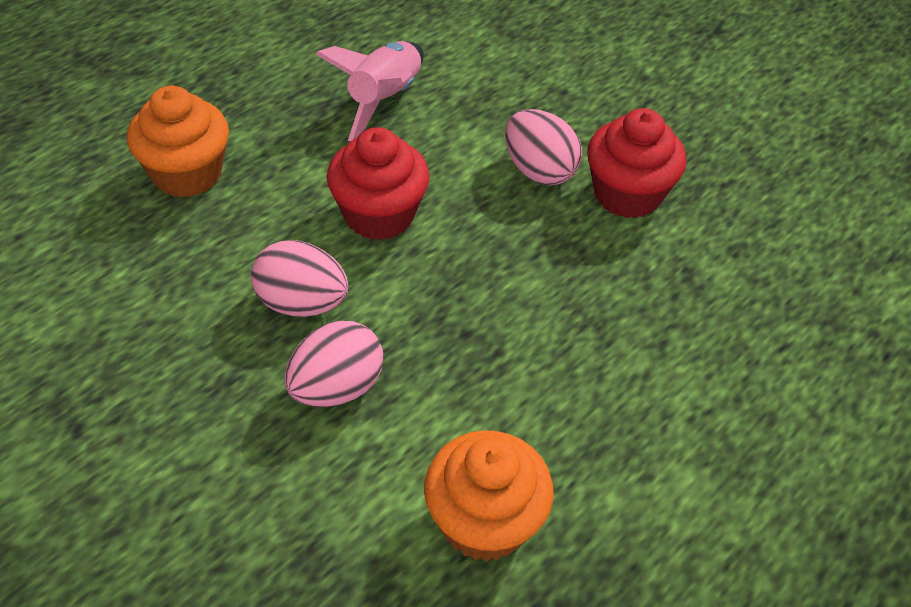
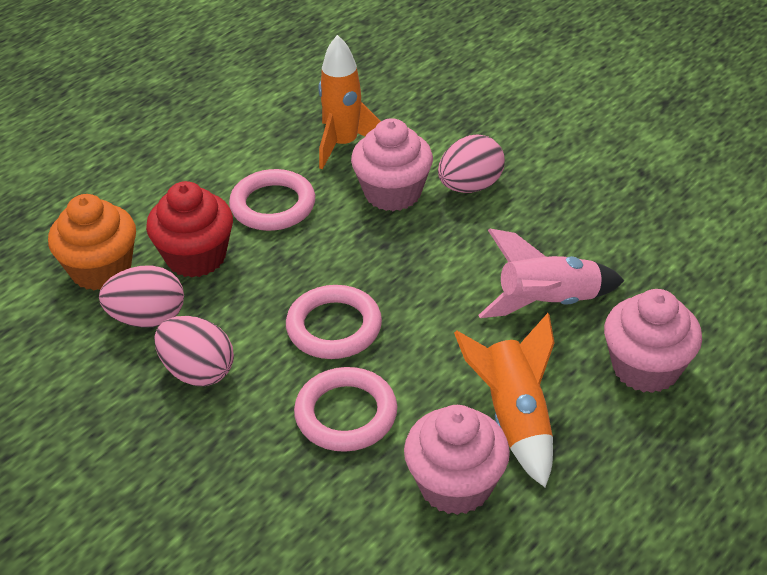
orange cupcake: 2 -> 1
orange rocket: 0 -> 2
pink cupcake: 0 -> 3
pink ring: 0 -> 3
red cupcake: 2 -> 1

